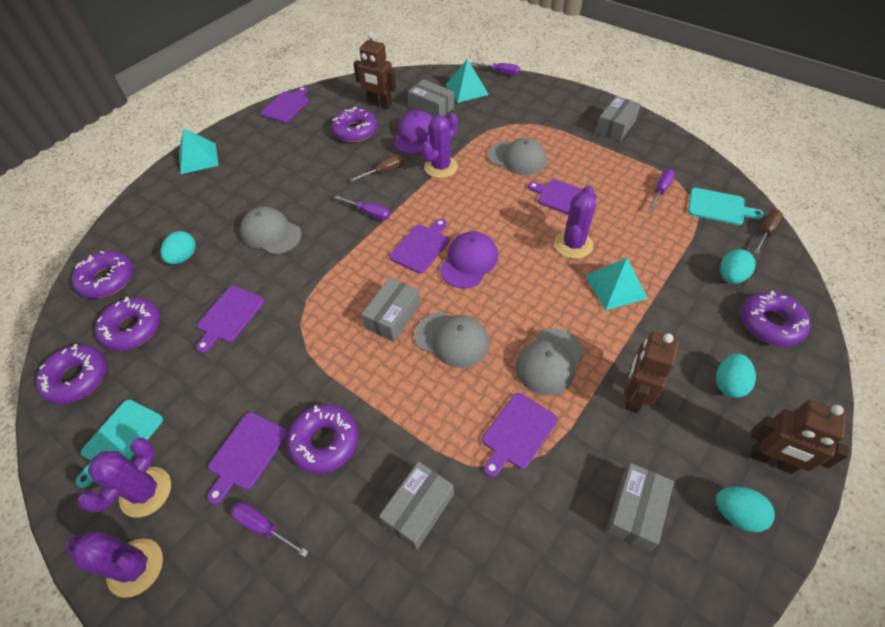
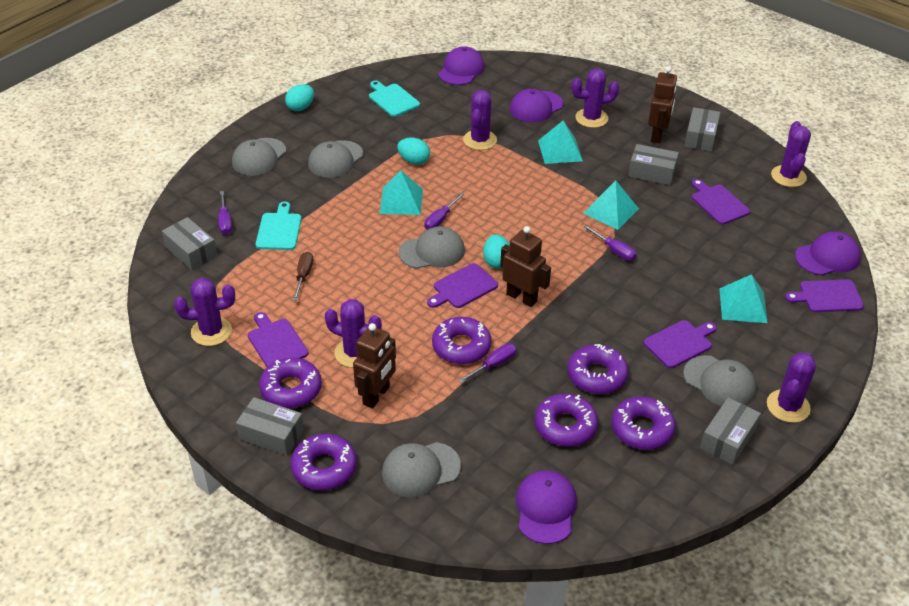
brown screwdriver: 2 -> 1
grey cap: 4 -> 5
purple cactus: 4 -> 6
purple cap: 2 -> 4
purple cutting board: 6 -> 5
turquoise egg: 4 -> 3
turquoise pyramid: 3 -> 4

